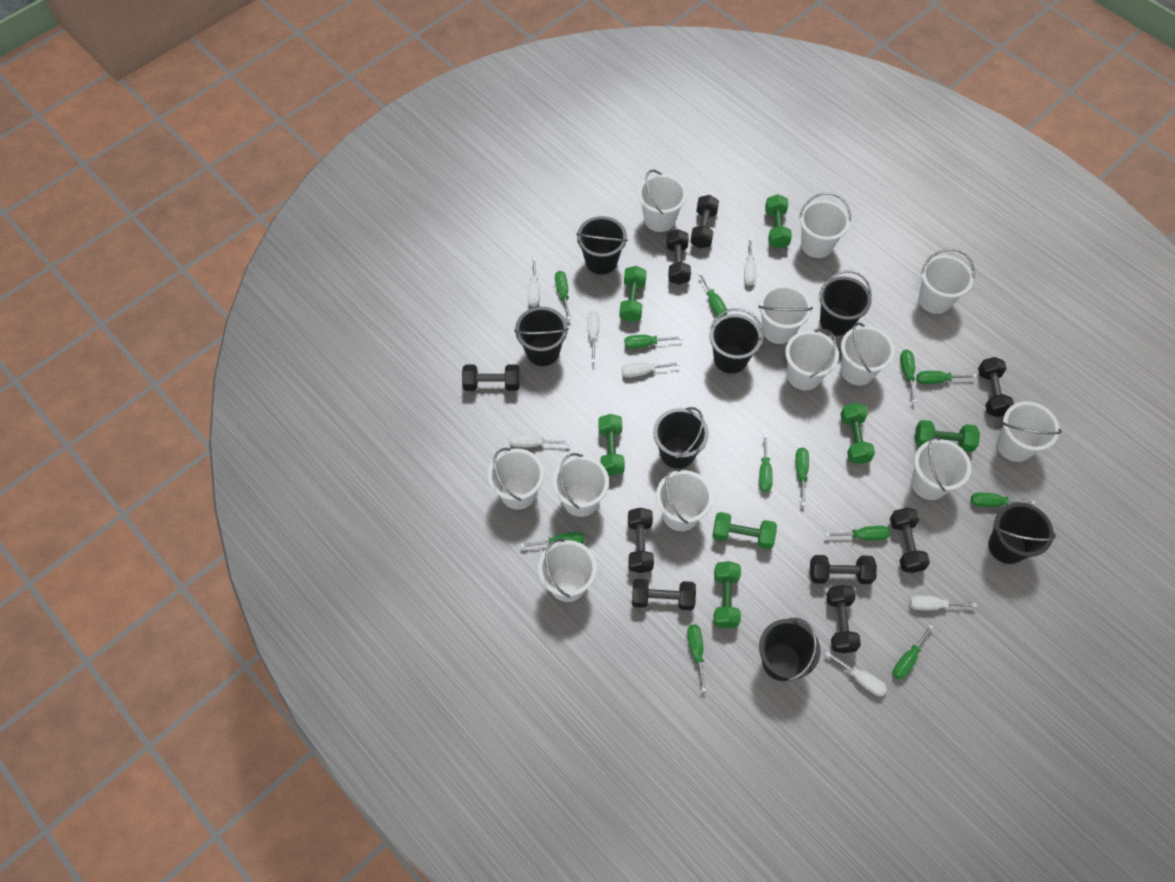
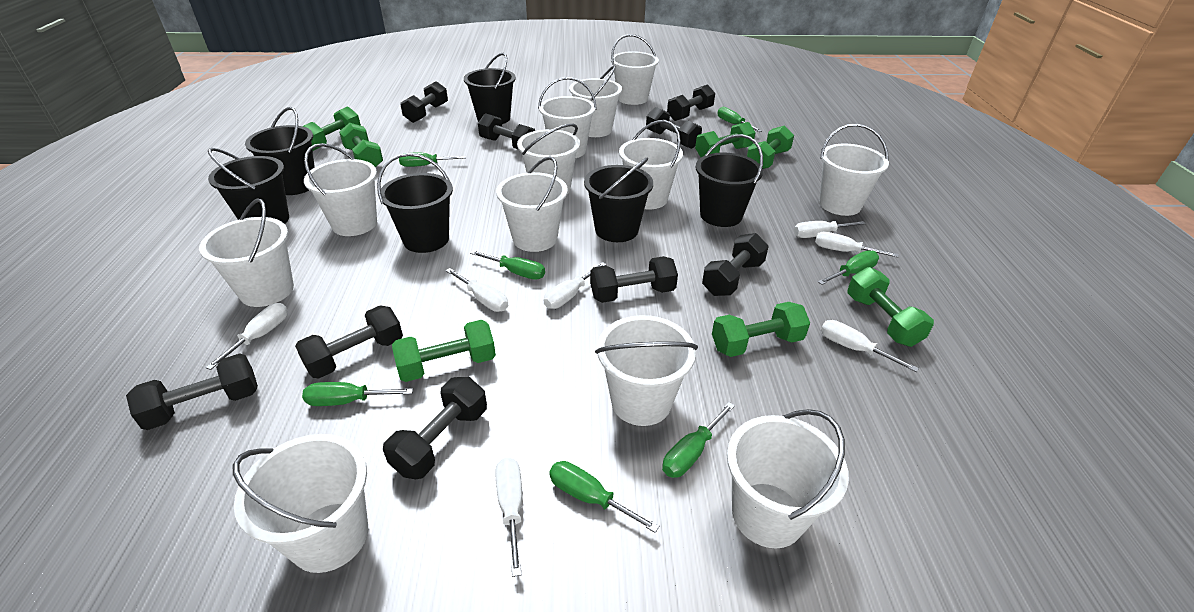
black bucket: 7 -> 6
green screwdriver: 12 -> 7

